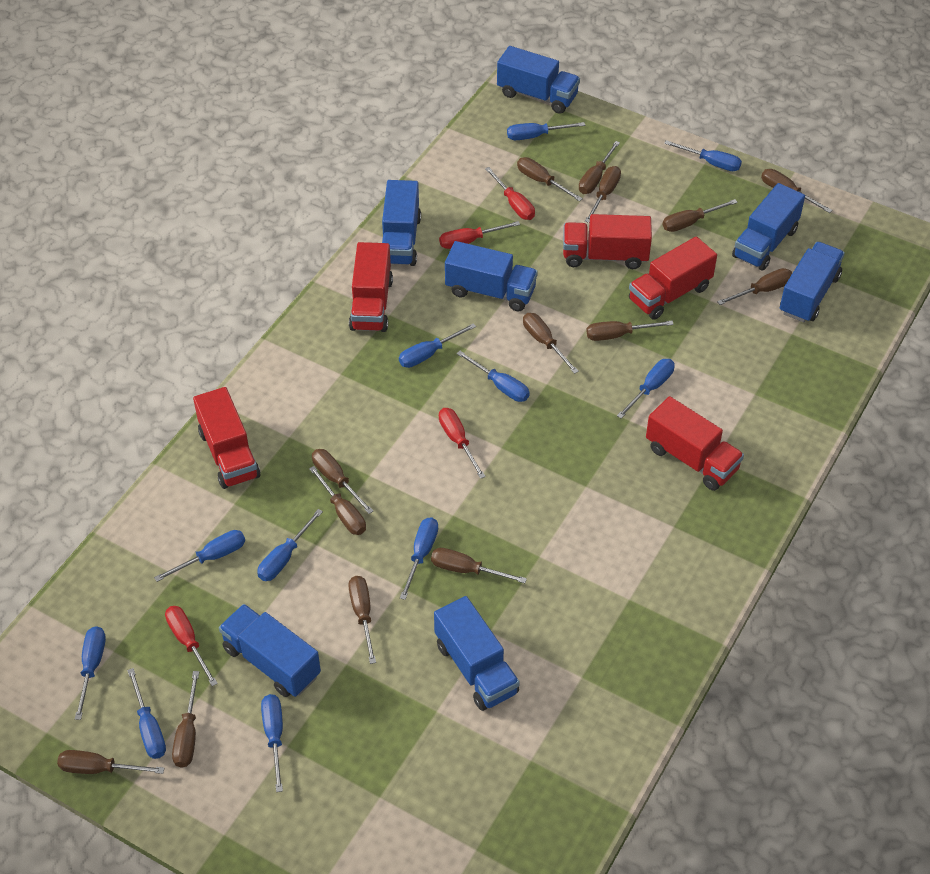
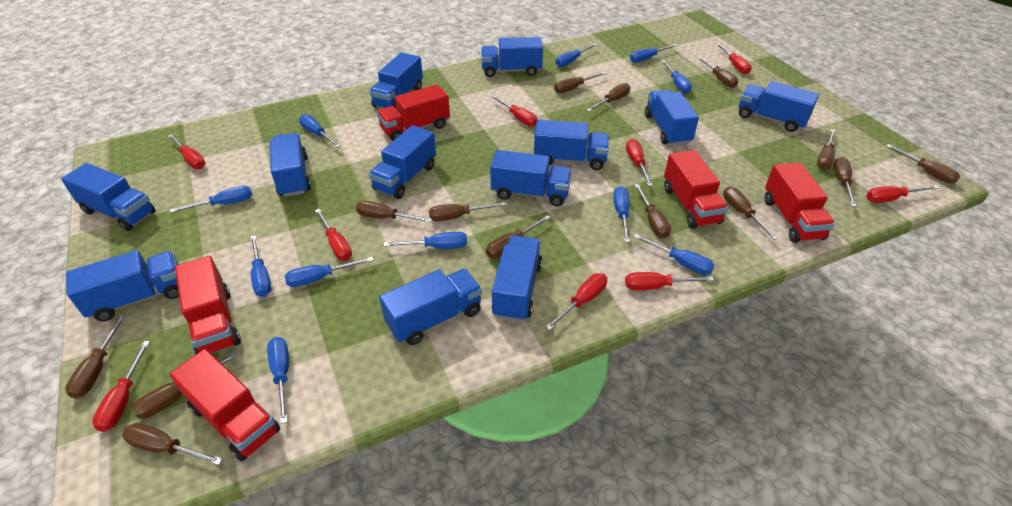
blue truck: 7 -> 12
red screwdriver: 4 -> 9

